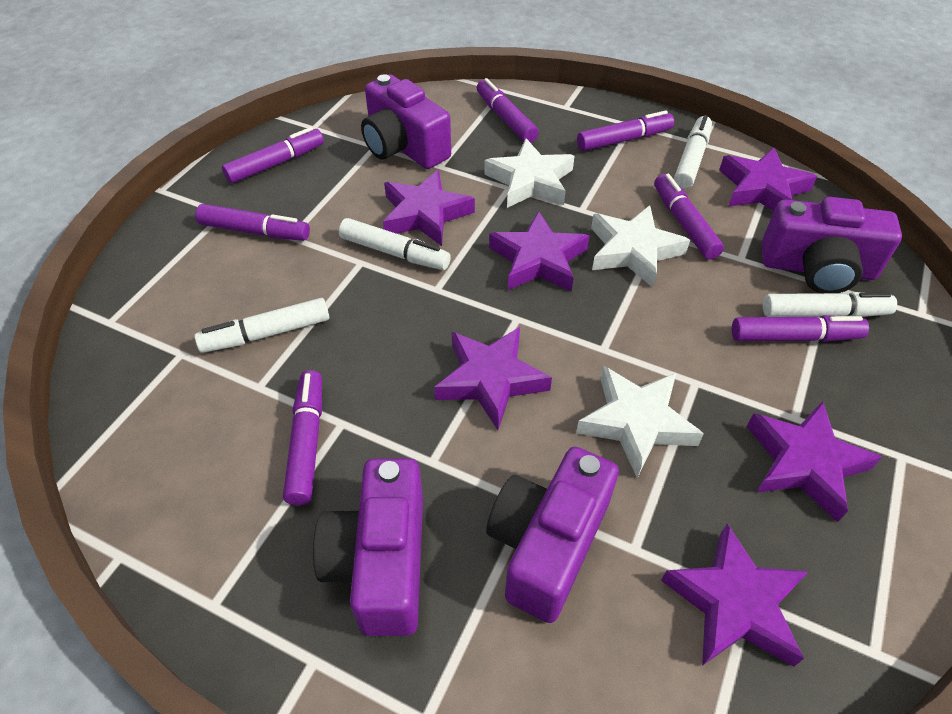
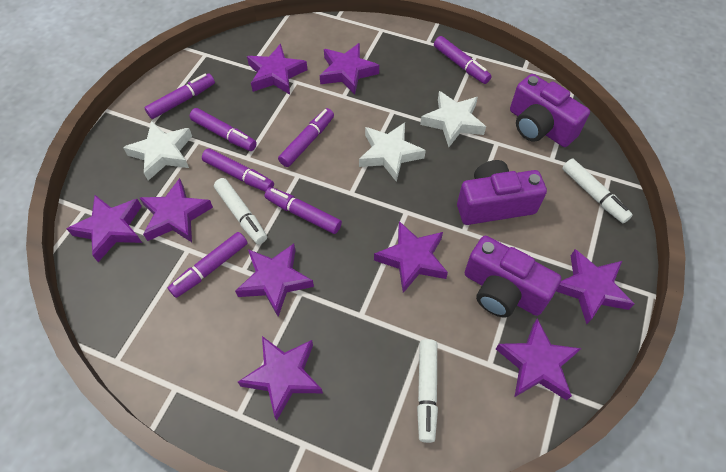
purple camera: 4 -> 3
purple star: 6 -> 9
white marker: 4 -> 3

